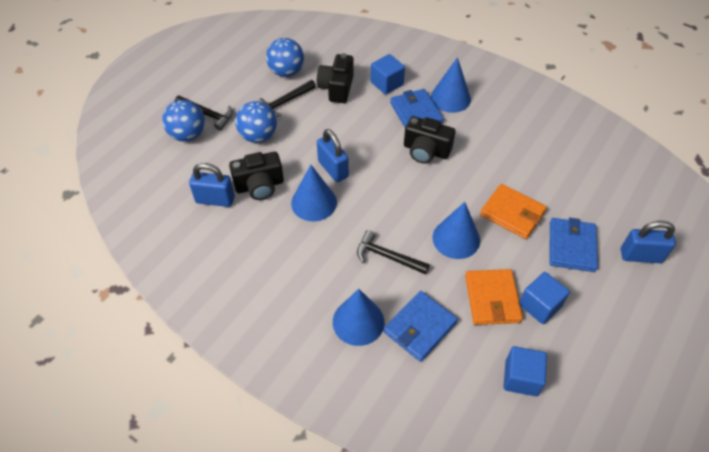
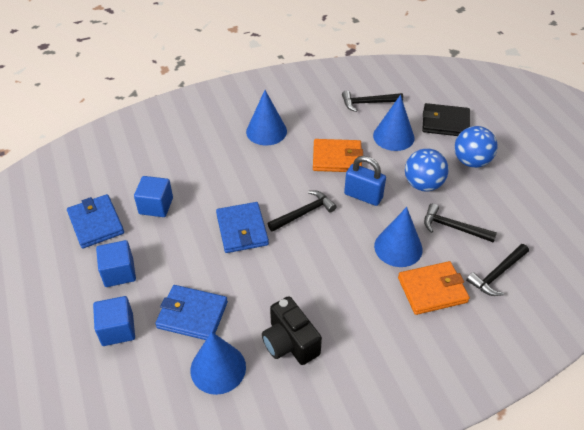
black camera: 3 -> 1
black hammer: 3 -> 4
black wallet: 0 -> 1
blue ball: 3 -> 2
blue padlock: 3 -> 1

